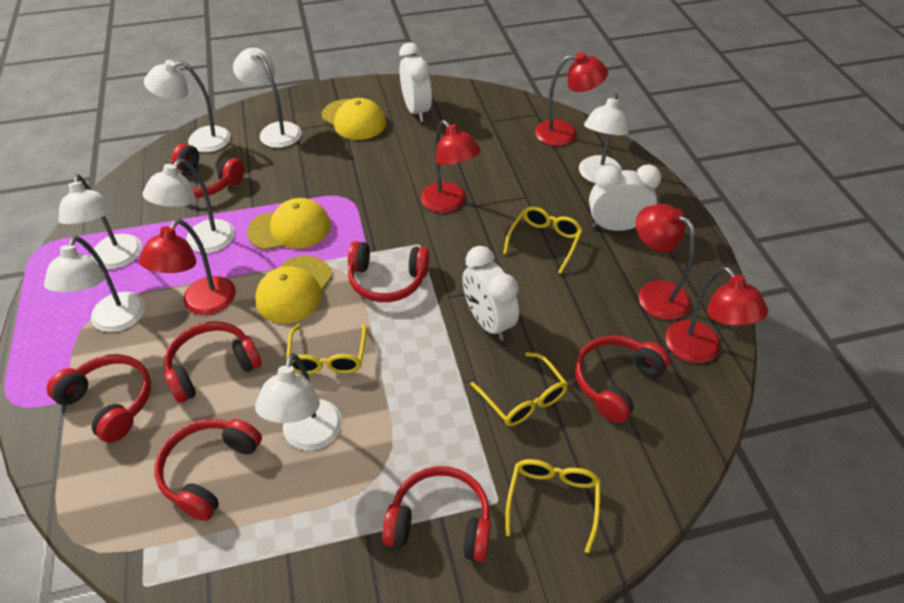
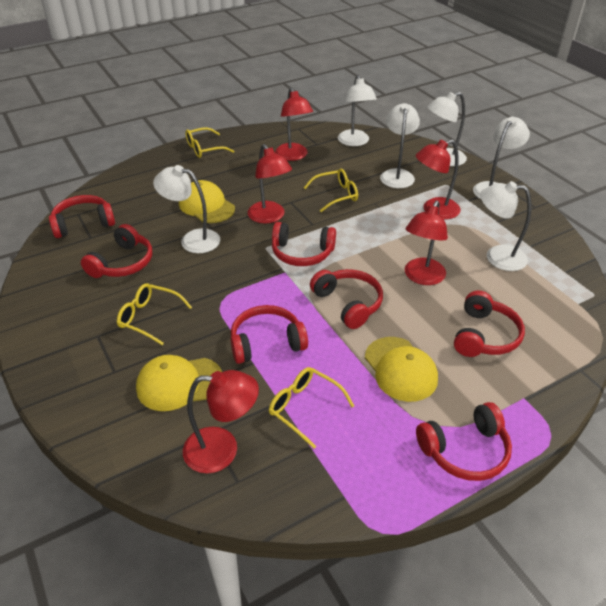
white clock: 3 -> 0
white lamp: 7 -> 6

